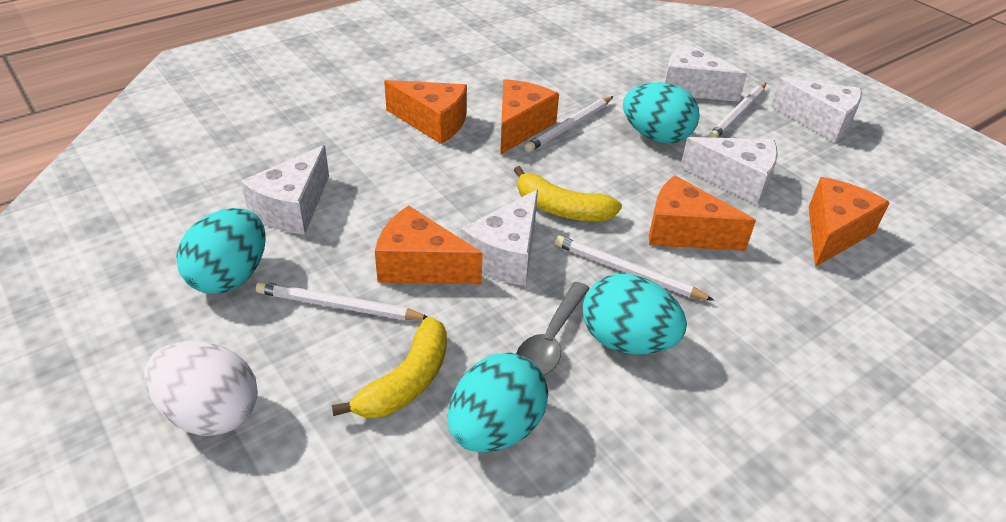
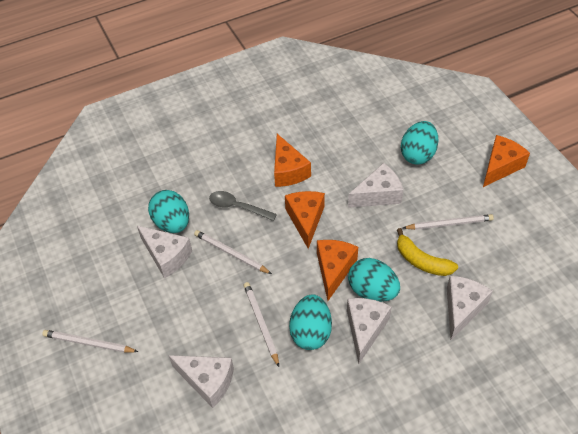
orange cheese: 5 -> 4
white egg: 1 -> 0
yellow banana: 2 -> 1

